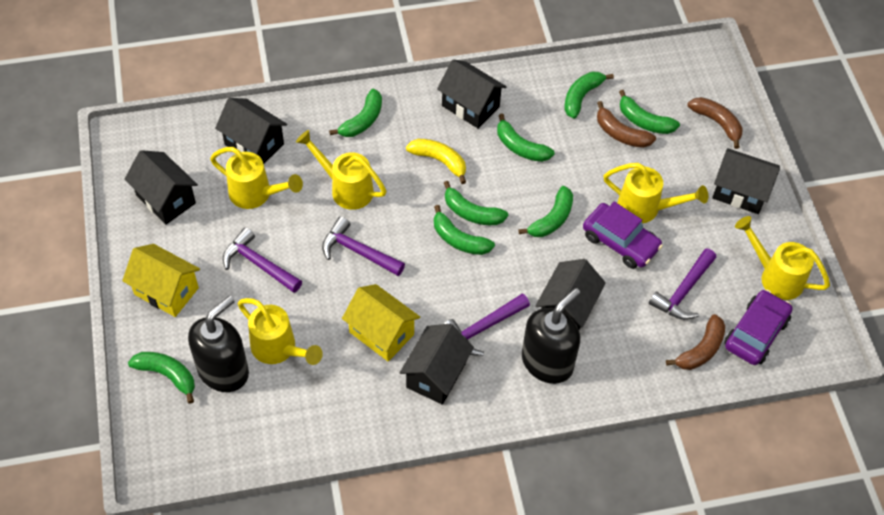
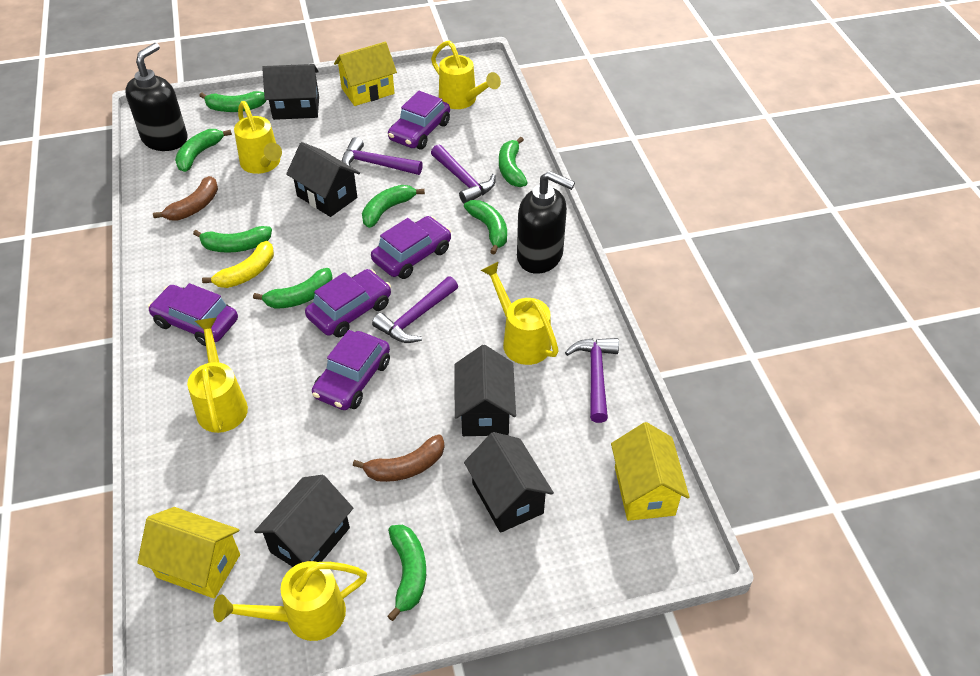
black house: 6 -> 5
brown banana: 3 -> 2
purple car: 2 -> 5
yellow house: 2 -> 3

